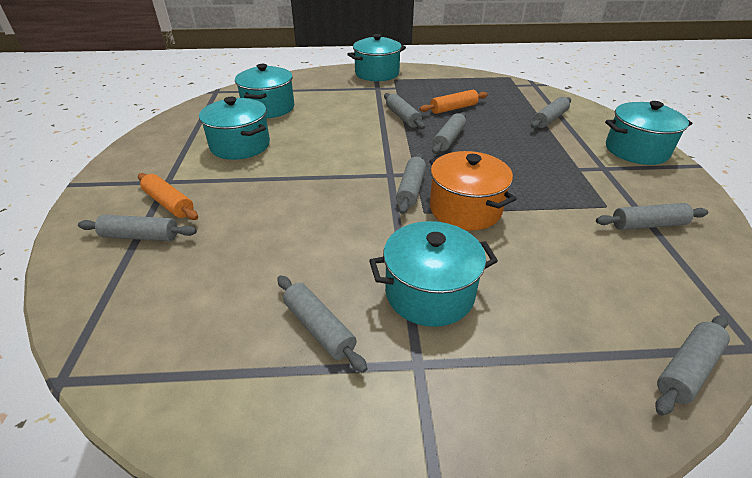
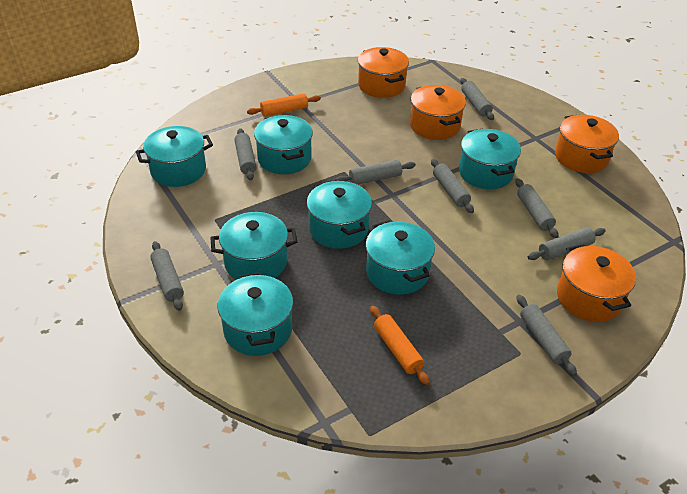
orange pot: 1 -> 4
turquoise pot: 5 -> 7

